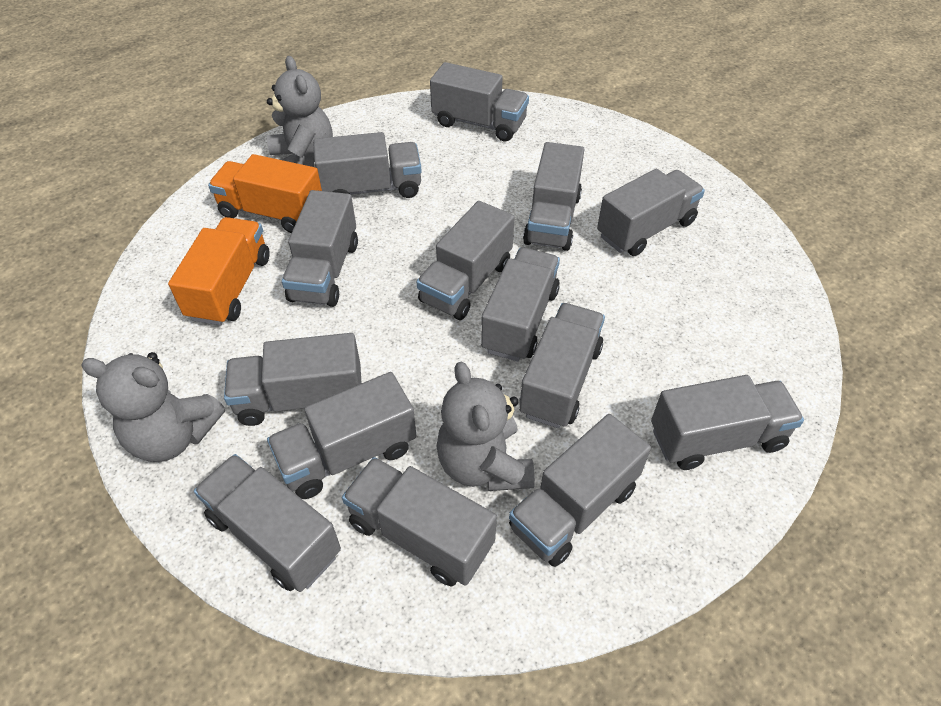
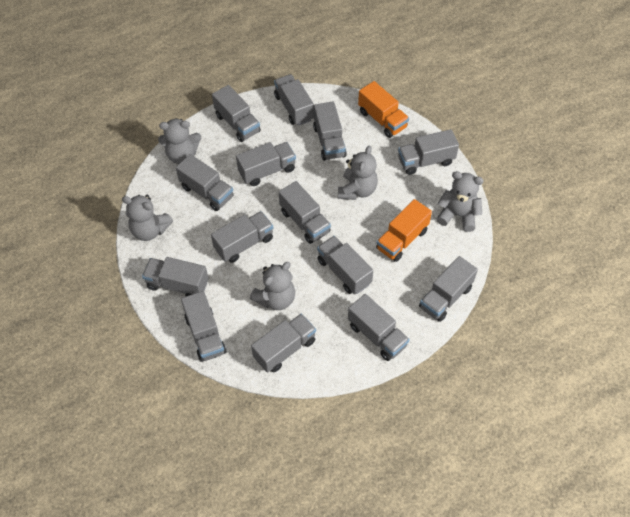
grey teddy bear: 3 -> 5

